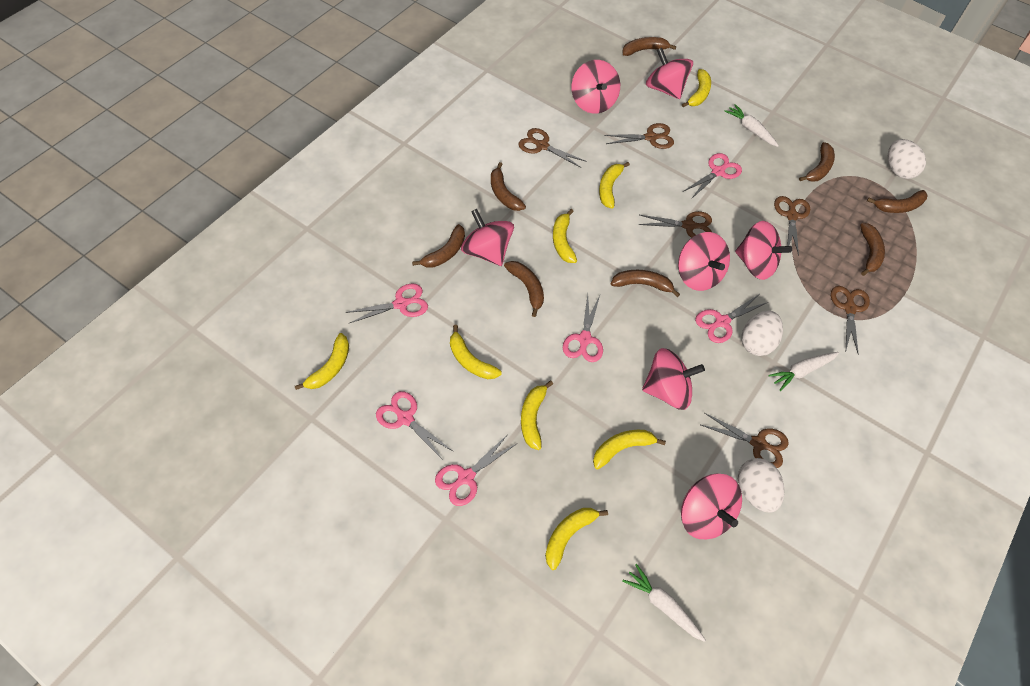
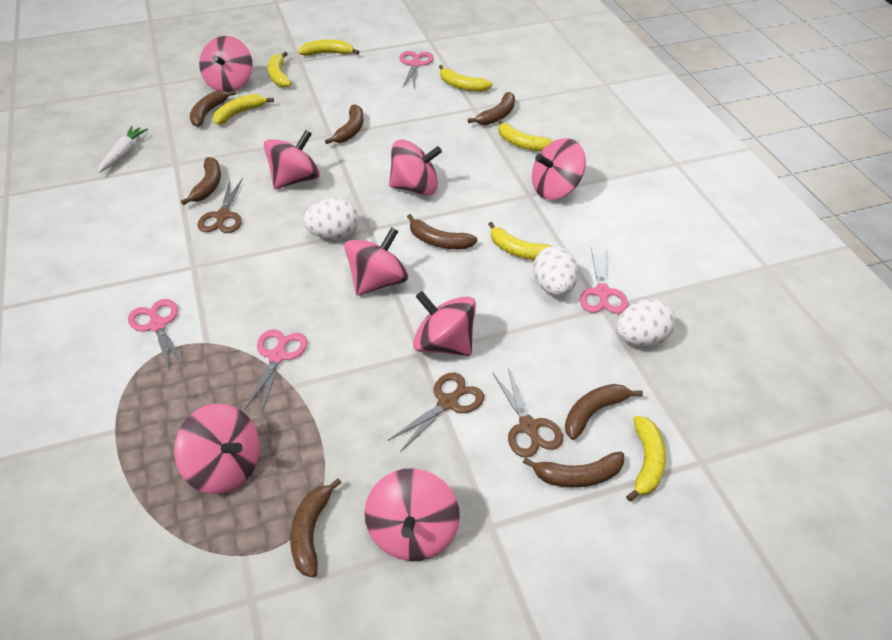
brown scissors: 6 -> 3
pink scissors: 6 -> 4
pink spinning top: 7 -> 8
white carrot: 3 -> 1
yellow banana: 8 -> 7

